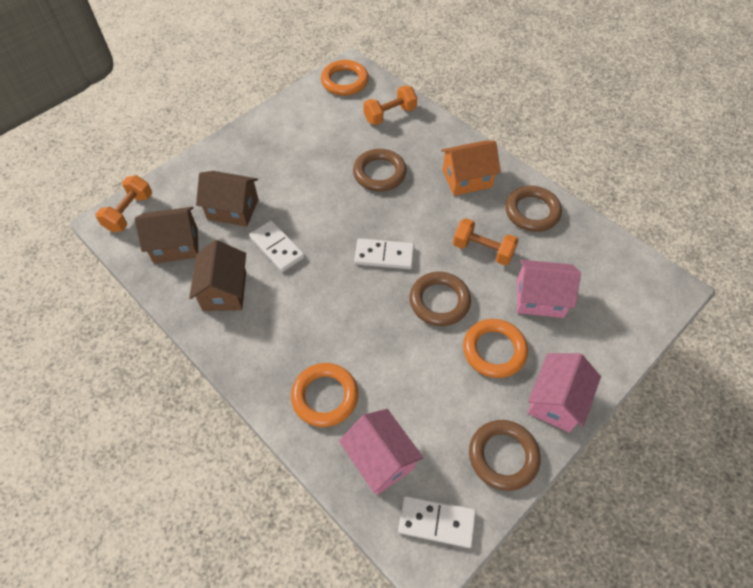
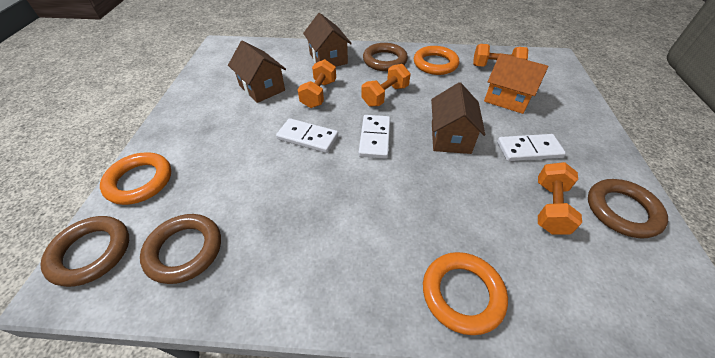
orange dumbbell: 3 -> 4
pink house: 3 -> 0

